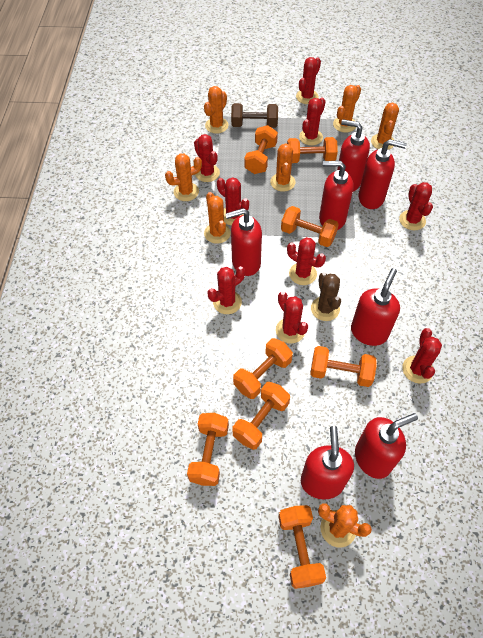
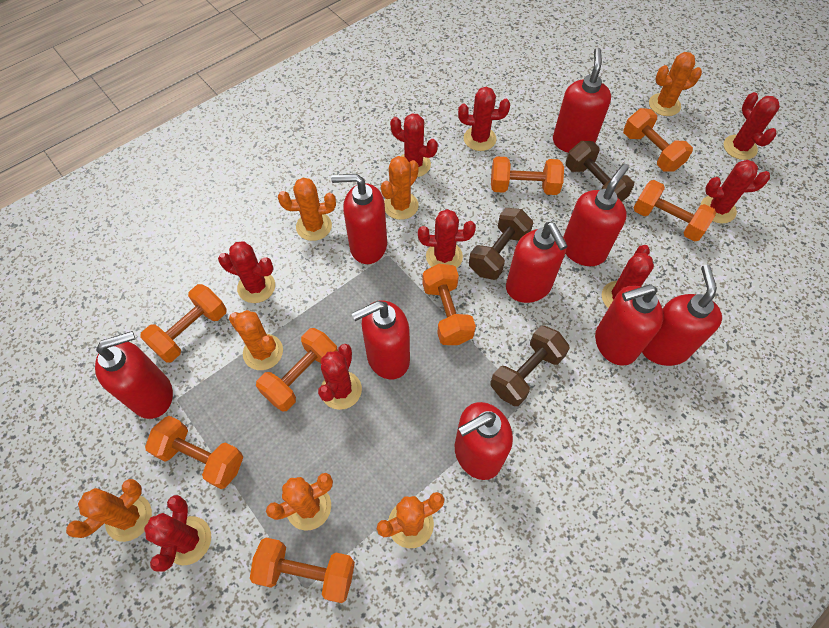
brown cactus: 1 -> 0
brown dumbbell: 1 -> 3
red soap dispenser: 7 -> 9

